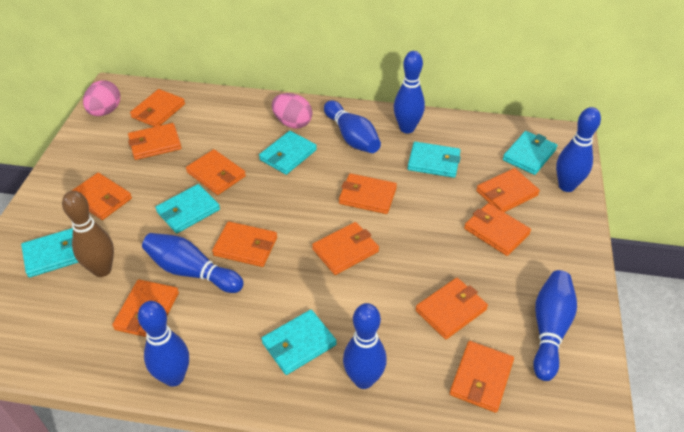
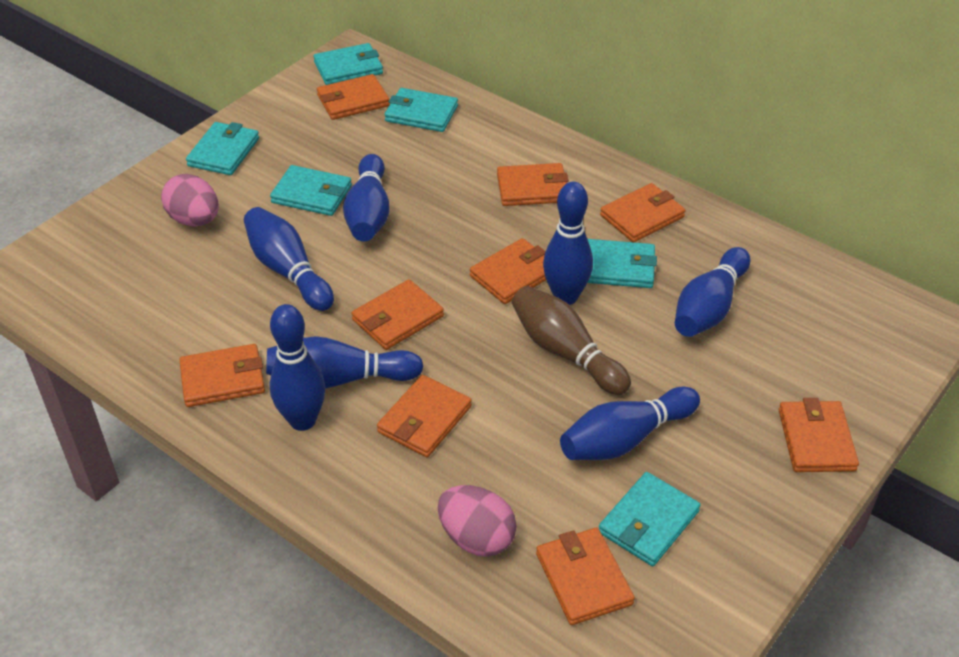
orange wallet: 12 -> 9

